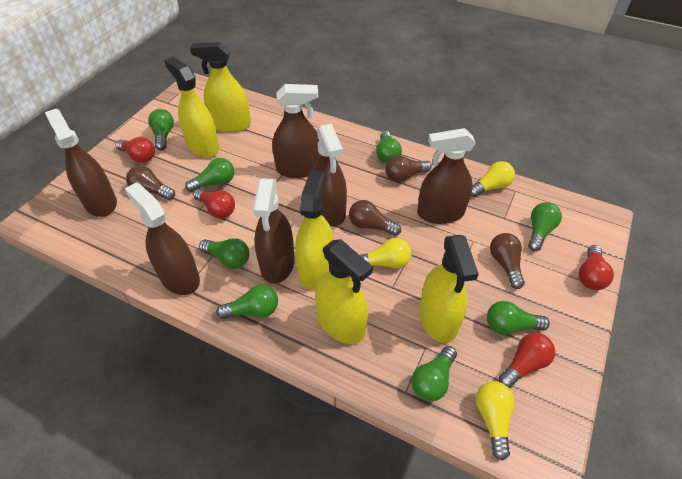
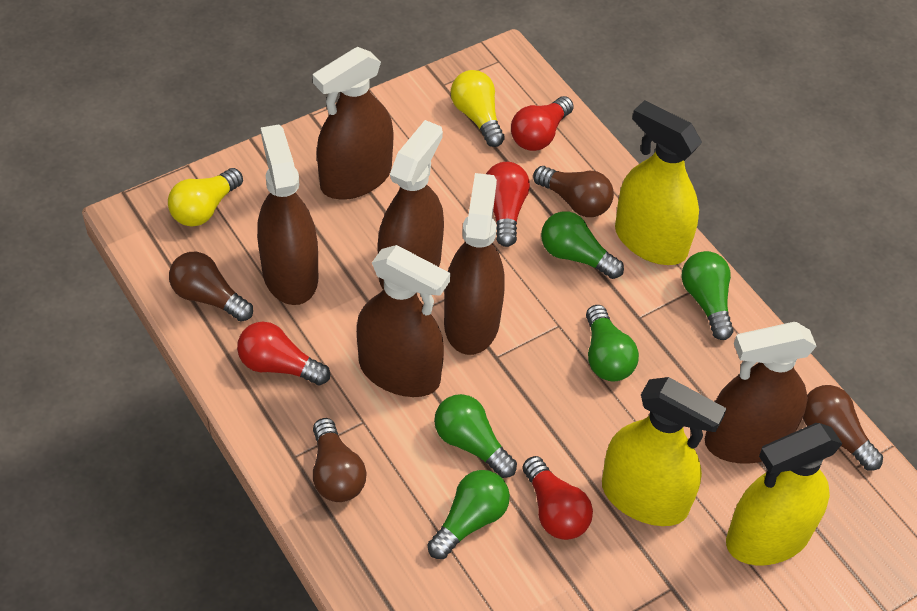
green light bulb: 8 -> 5
yellow light bulb: 3 -> 2
yellow spray bottle: 5 -> 3

